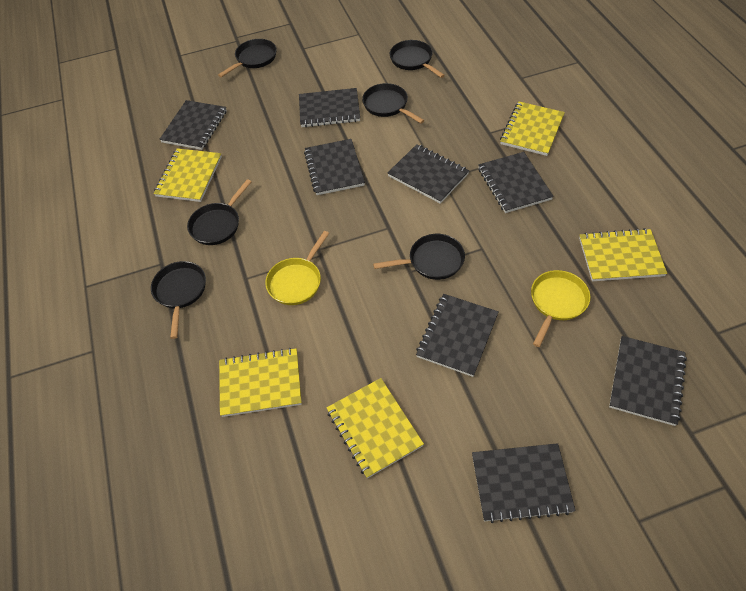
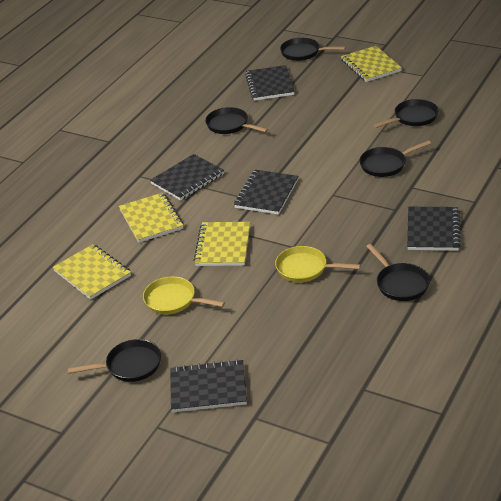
black notebook: 8 -> 5
yellow notebook: 5 -> 4

